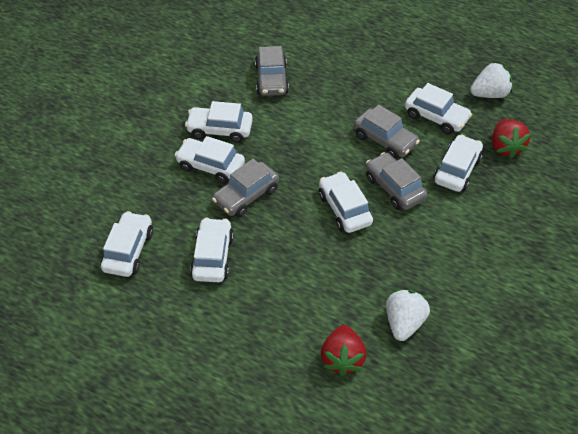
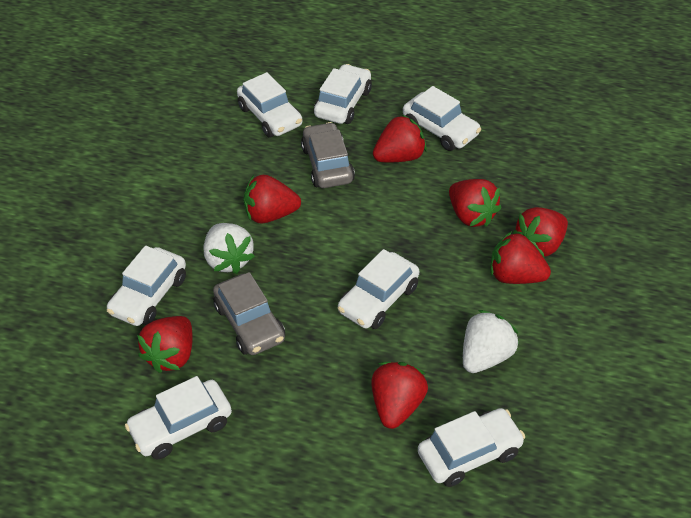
grey car: 4 -> 2
red strawberry: 2 -> 7

